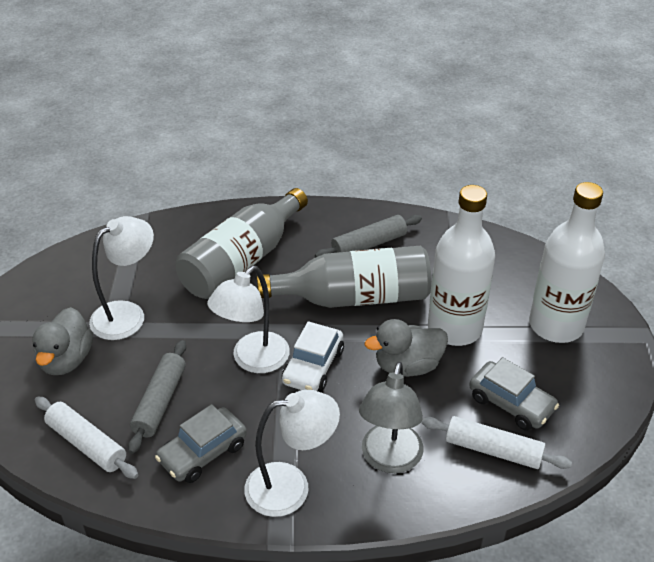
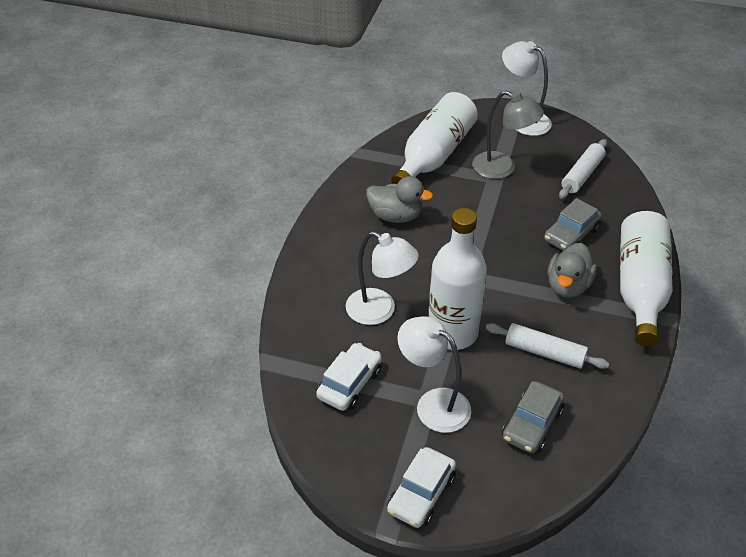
grey bottle: 2 -> 0
grey rolling pin: 2 -> 0
white bottle: 2 -> 3
white car: 1 -> 2

